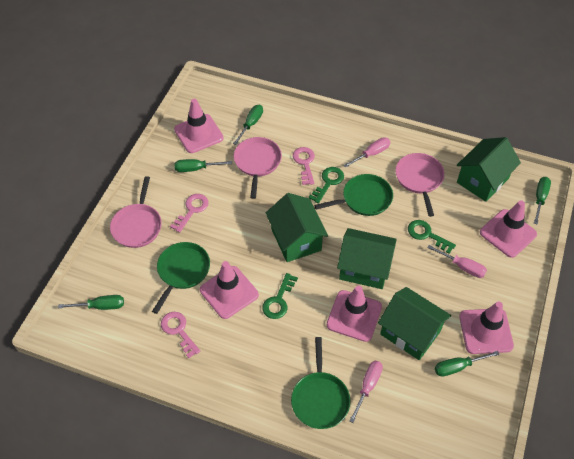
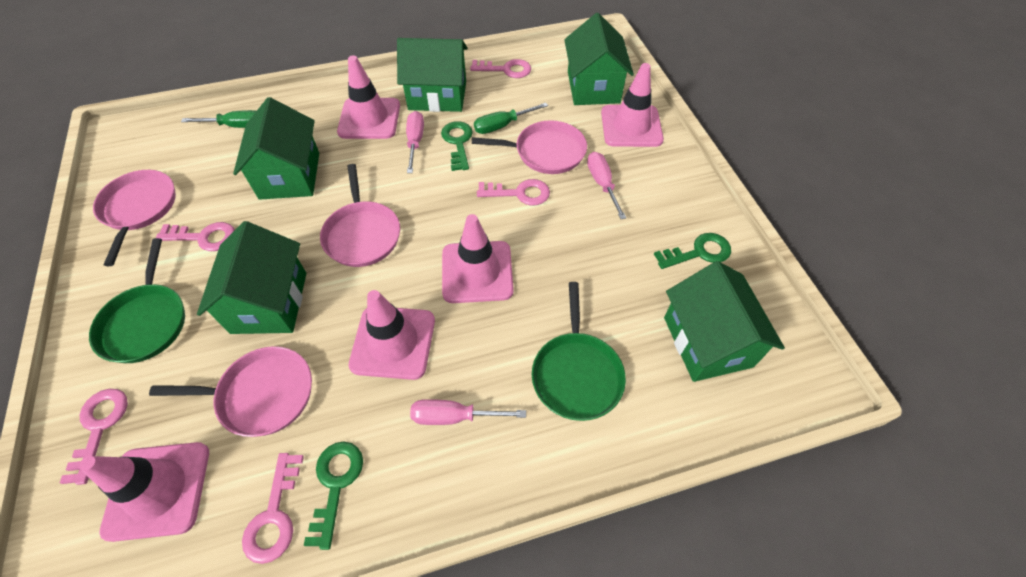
green house: 4 -> 5
green pan: 3 -> 2
green screwdriver: 5 -> 2
pink key: 3 -> 5
pink pan: 3 -> 4

